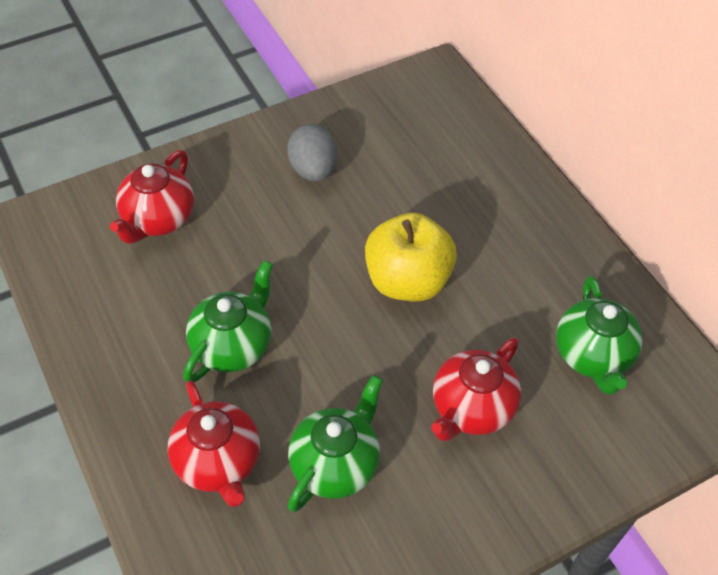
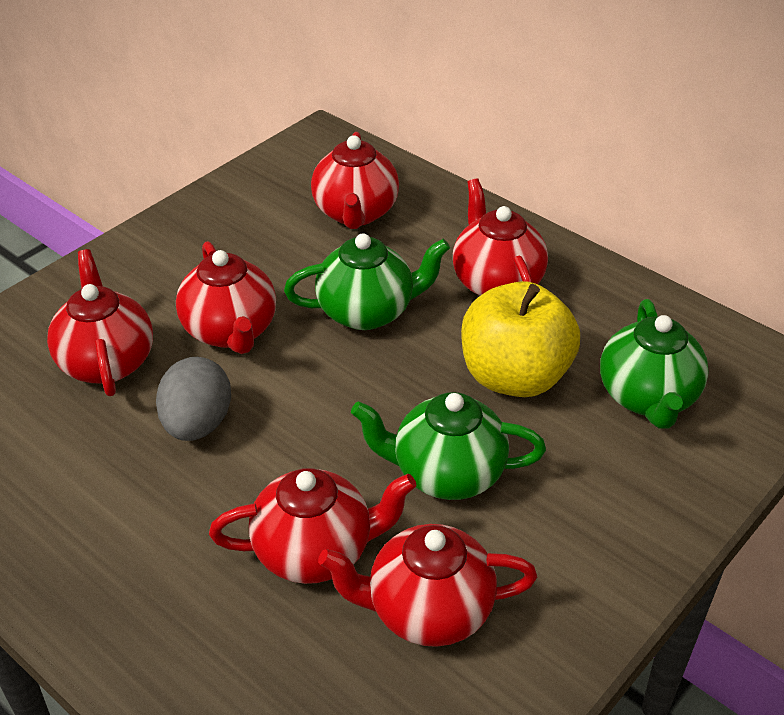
red teapot: 3 -> 6

